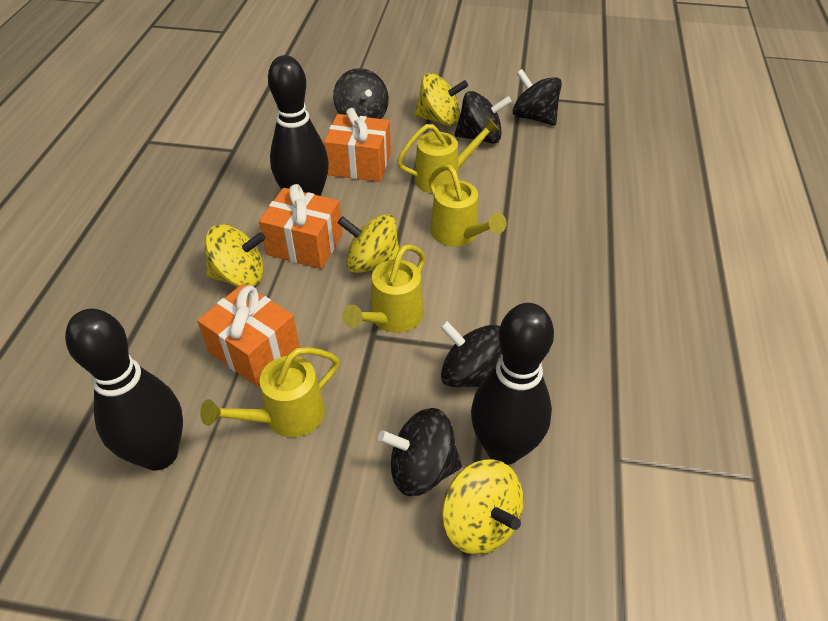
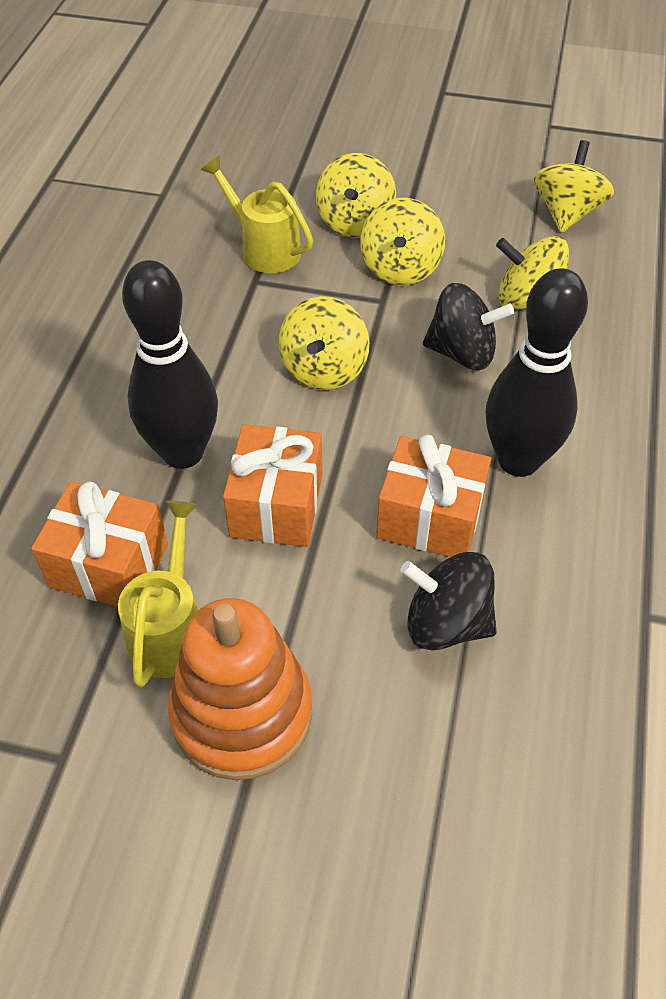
black bowling pin: 3 -> 2
black spinning top: 5 -> 2
orange stacking toy: 0 -> 1
yellow spinning top: 4 -> 5
yellow watering can: 4 -> 2

